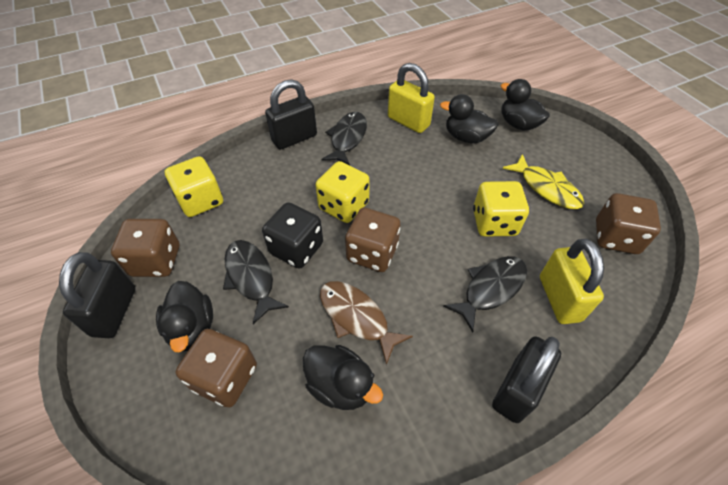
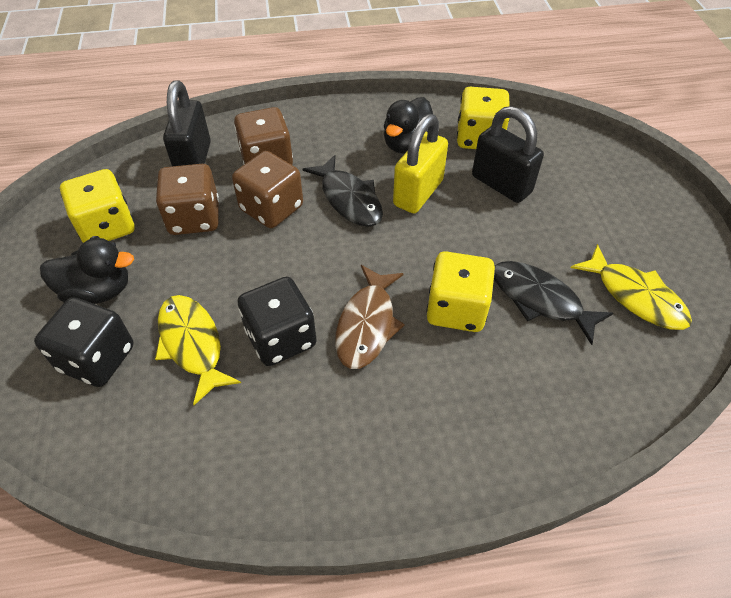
black dice: 1 -> 2
black duck: 4 -> 2
black fish: 3 -> 2
black padlock: 3 -> 2
brown dice: 4 -> 3
yellow fish: 1 -> 2
yellow padlock: 2 -> 1

